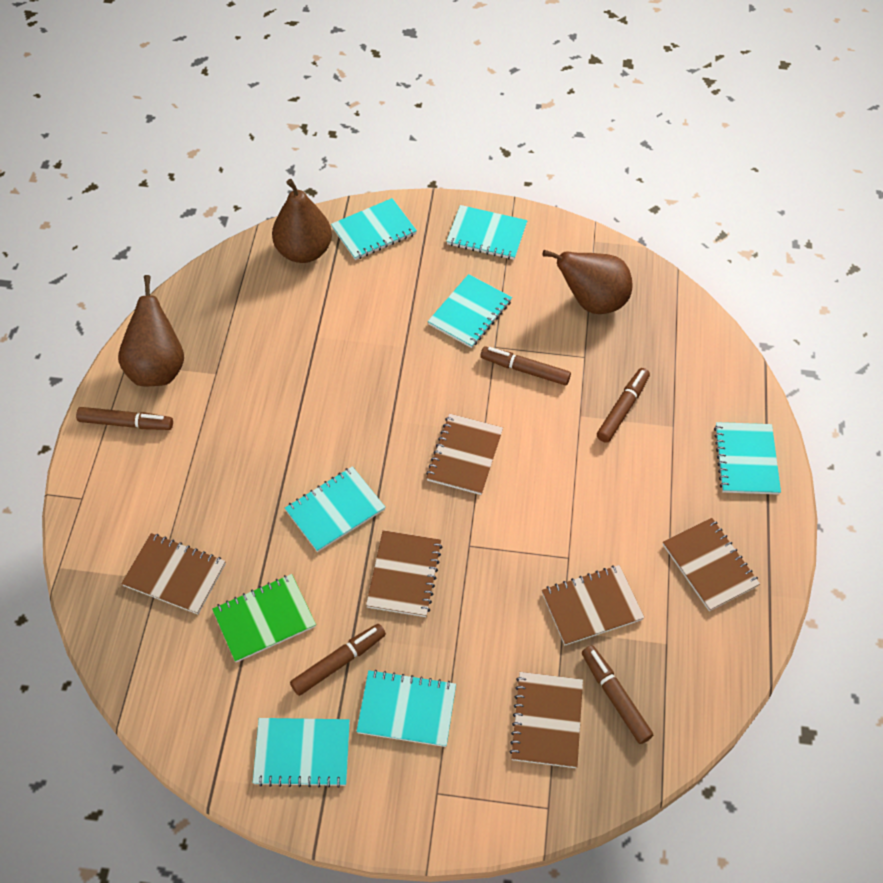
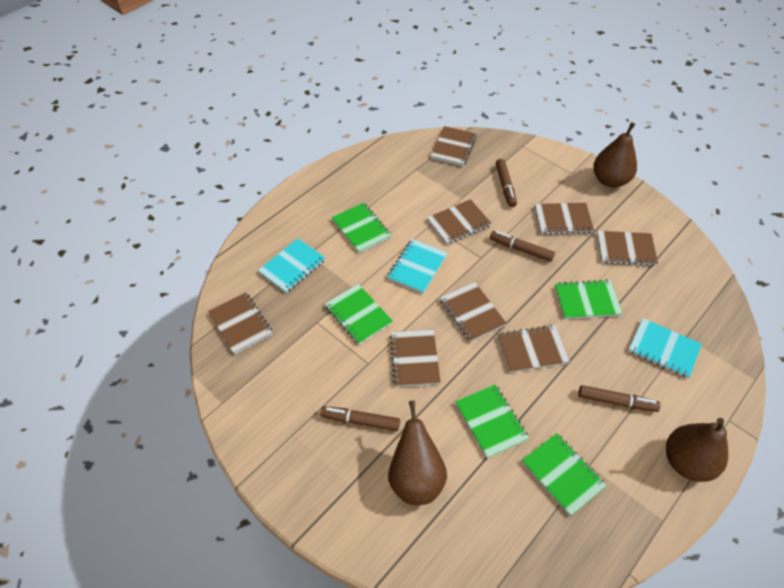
brown marker: 5 -> 4
brown notebook: 6 -> 8
green notebook: 1 -> 5
turquoise notebook: 7 -> 3

